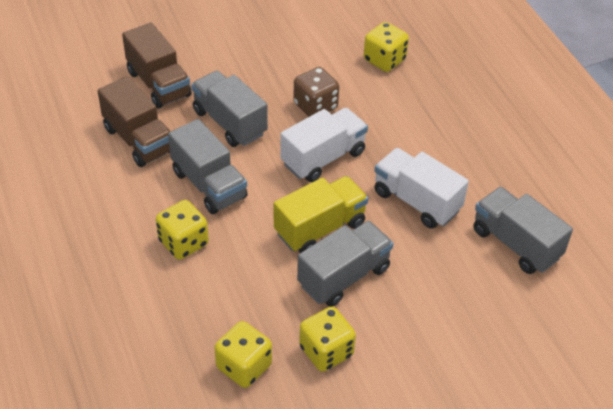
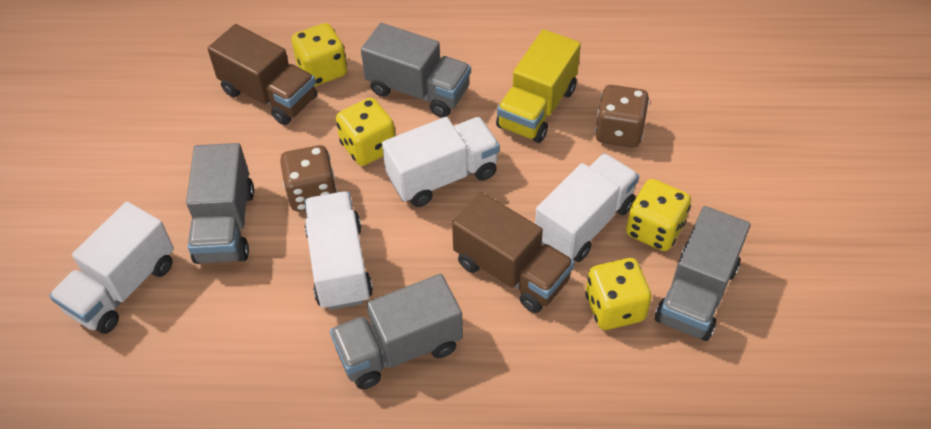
brown dice: 1 -> 2
white truck: 2 -> 4

